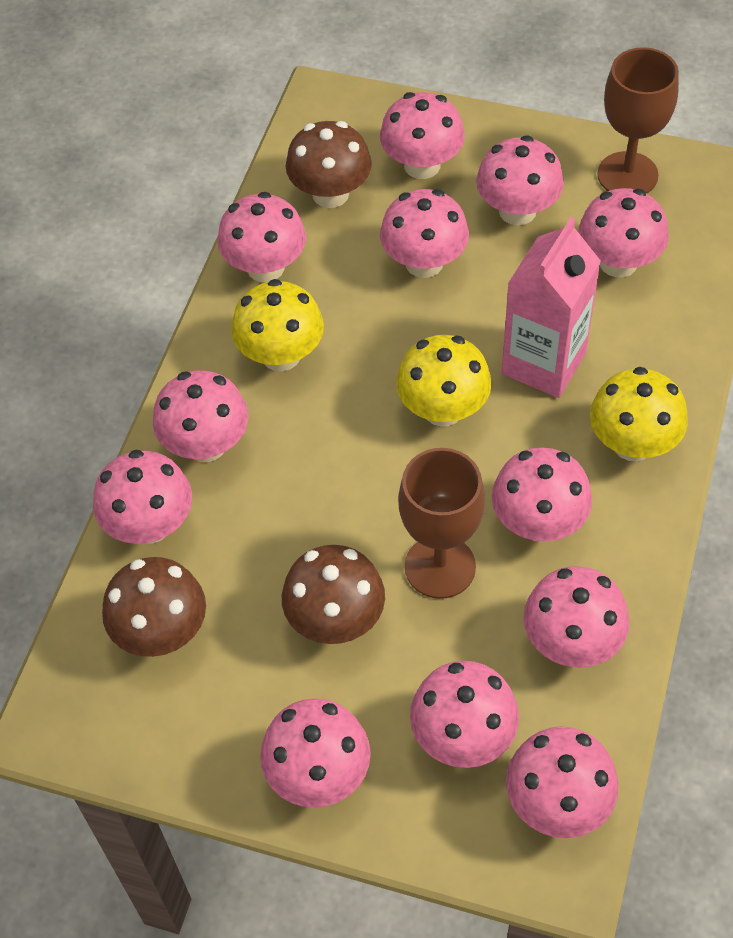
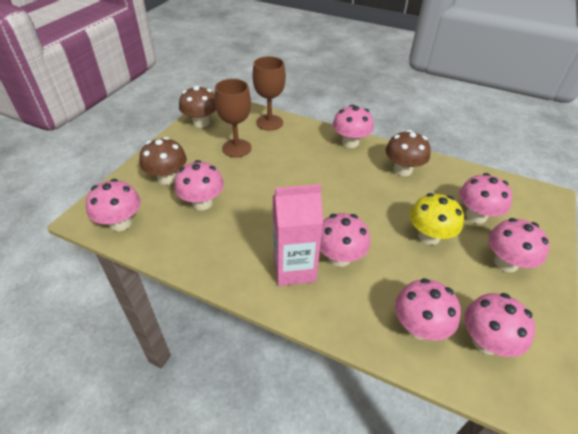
pink mushroom: 12 -> 8
yellow mushroom: 3 -> 1

